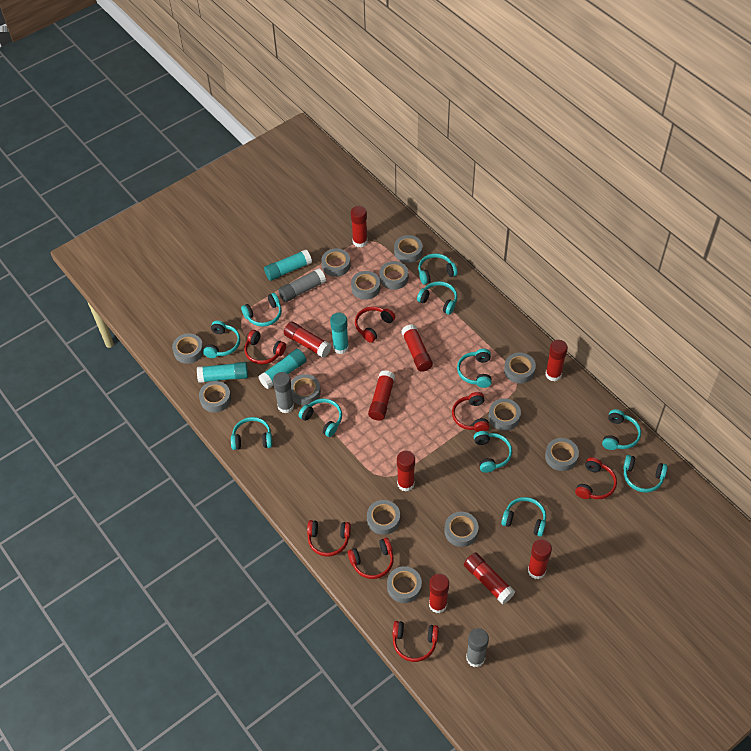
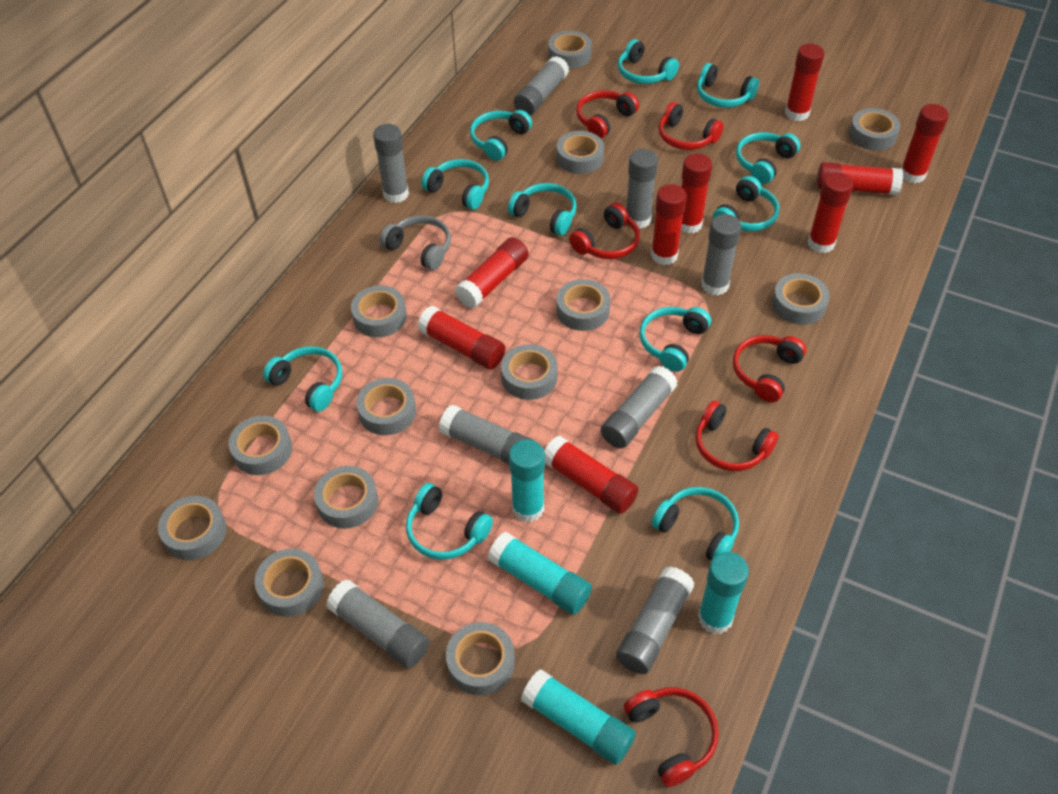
grey glue stick: 3 -> 8
grey headphones: 0 -> 1
red headphones: 7 -> 6

